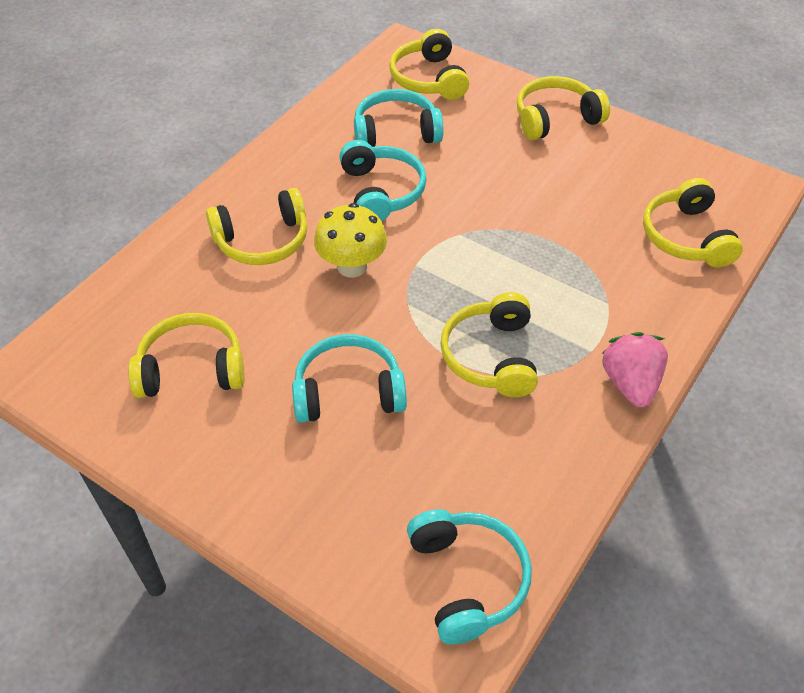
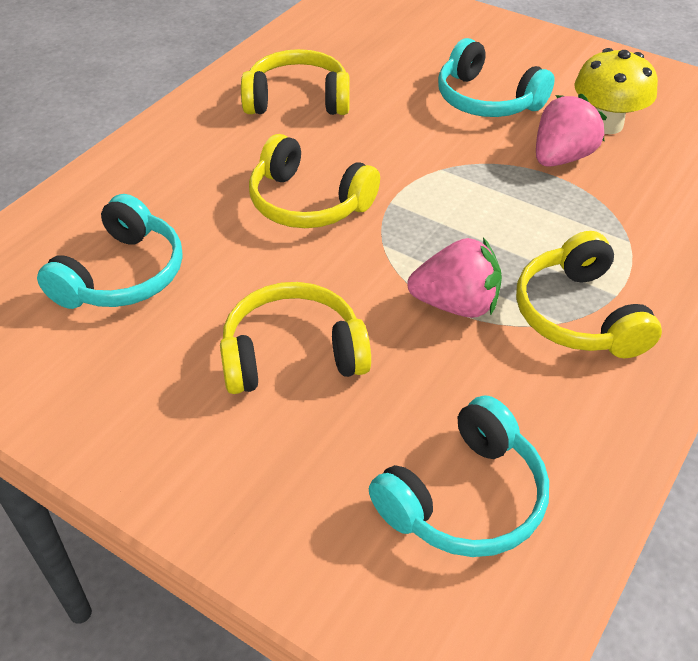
pink strawberry: 1 -> 2
turquoise headphones: 4 -> 3
yellow headphones: 6 -> 4

